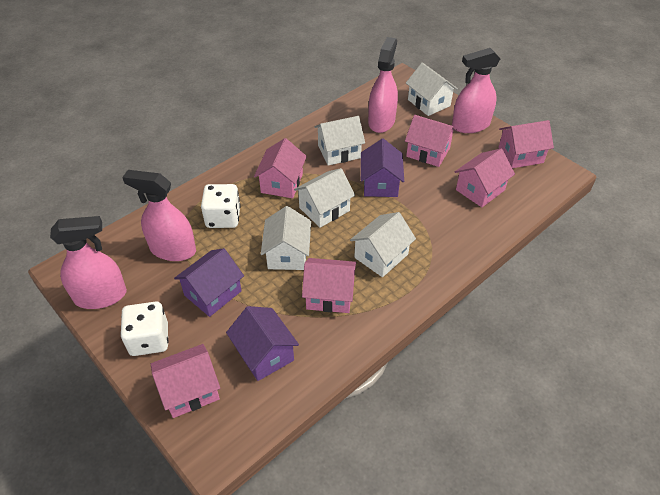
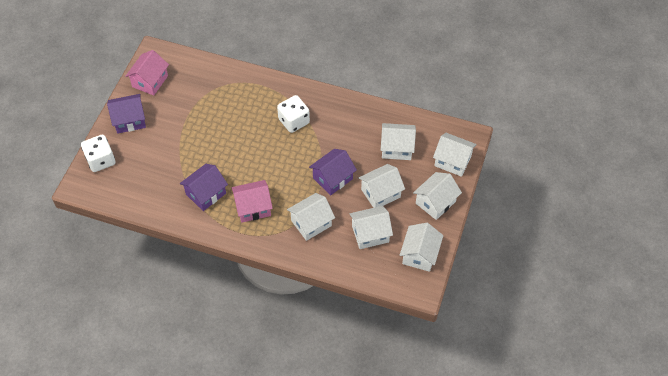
pink house: 6 -> 2
pink spray bottle: 4 -> 0
white house: 5 -> 7

